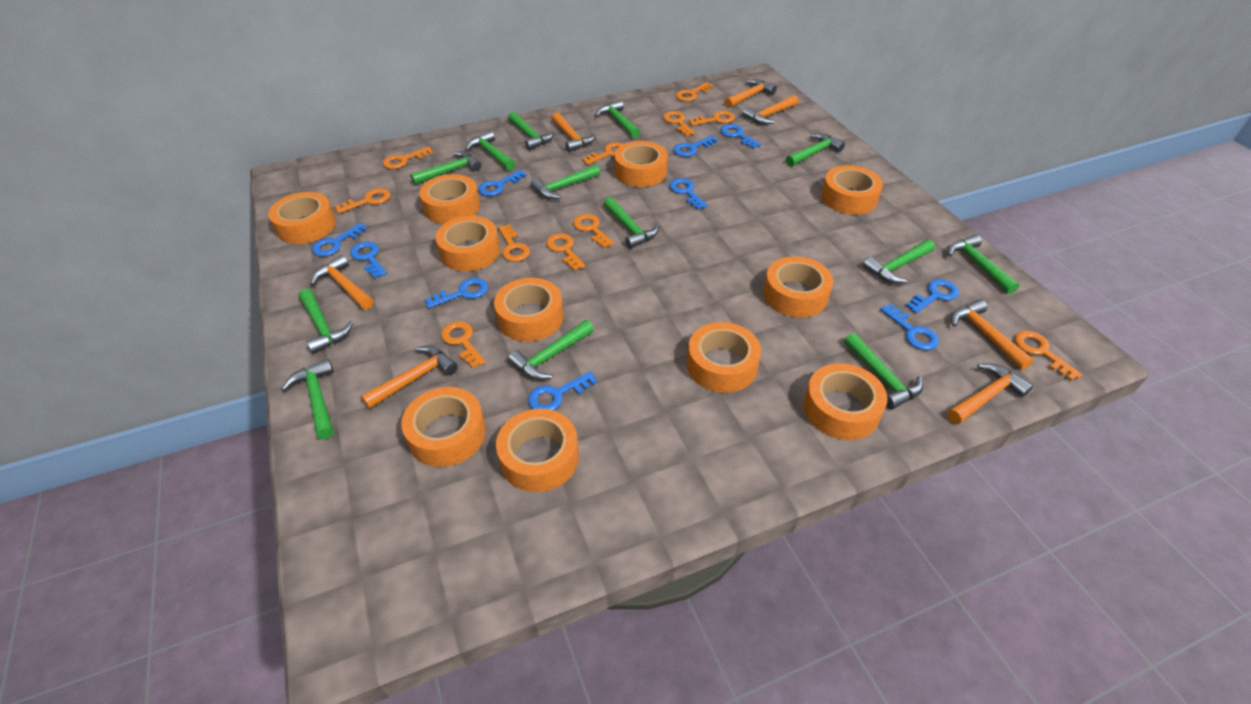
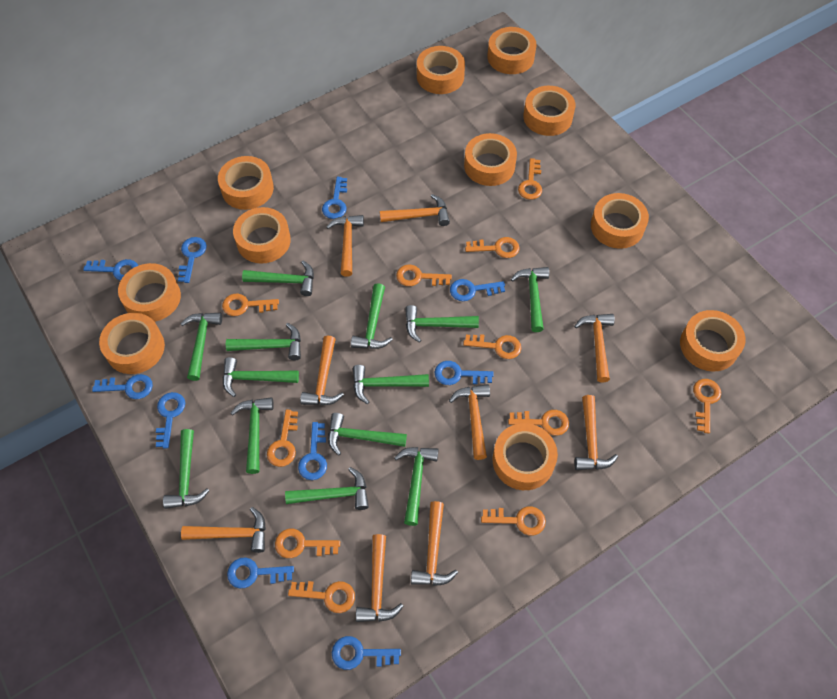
orange hammer: 7 -> 9

